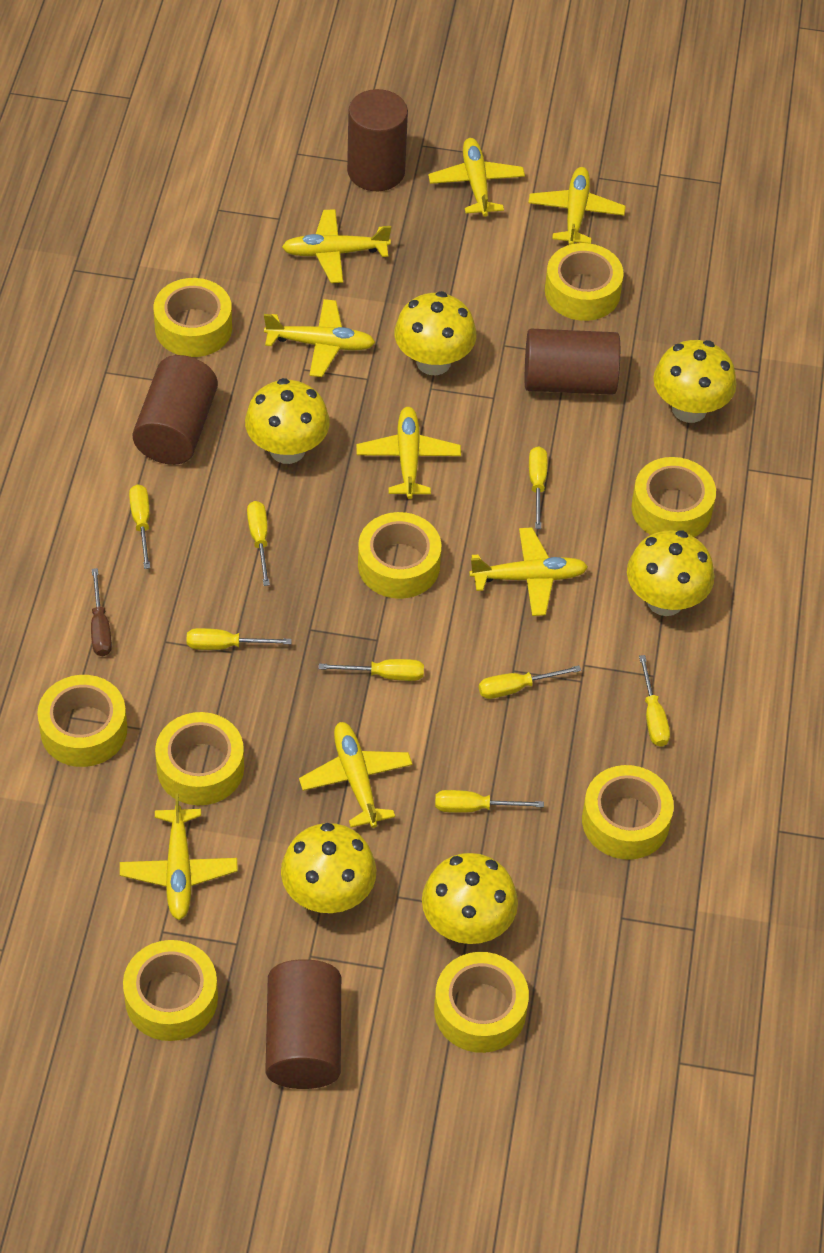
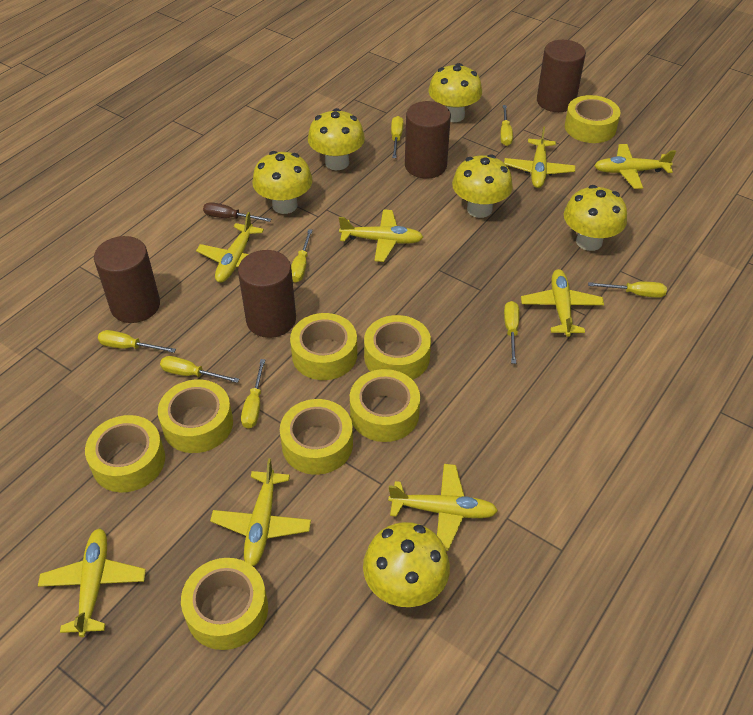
yellow tape: 9 -> 8

